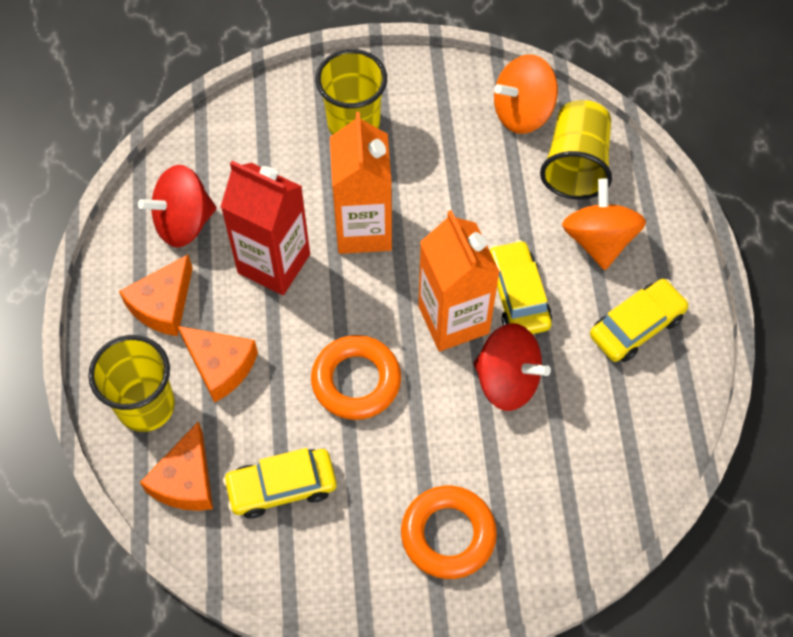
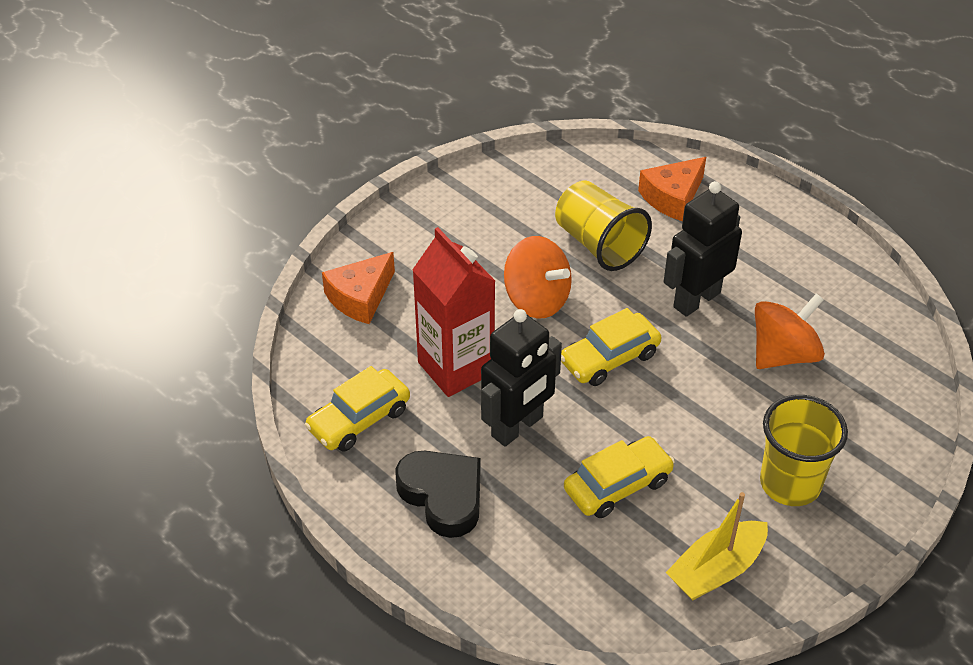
black heart: 0 -> 1
black robot: 0 -> 2
orange carton: 2 -> 0
orange cheese: 3 -> 2
orange ring: 2 -> 0
red spinning top: 2 -> 0
yellow boat: 0 -> 1
yellow cup: 3 -> 2

